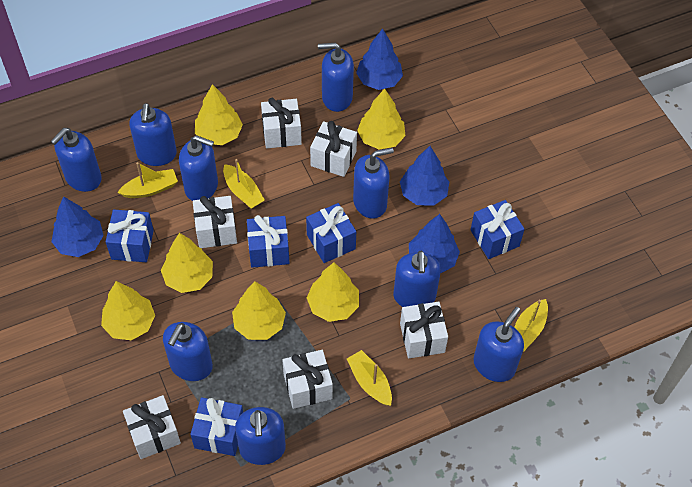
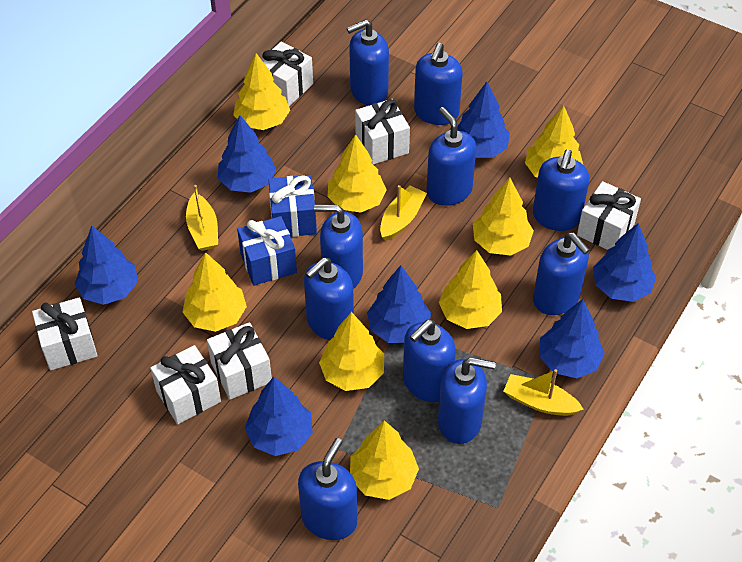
blue gift: 5 -> 2
blue soap dispenser: 9 -> 10
blue tree: 4 -> 7
yellow boat: 4 -> 3
yellow tree: 6 -> 8

